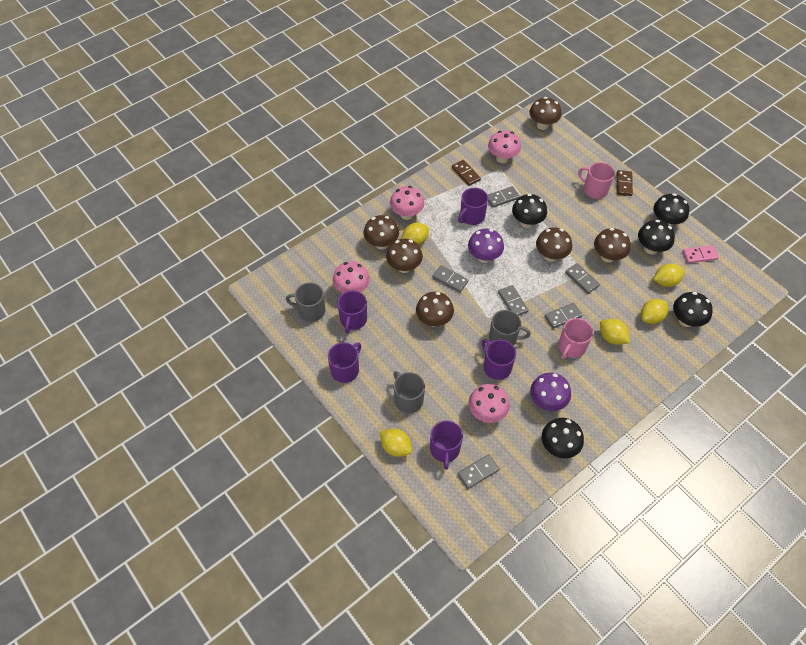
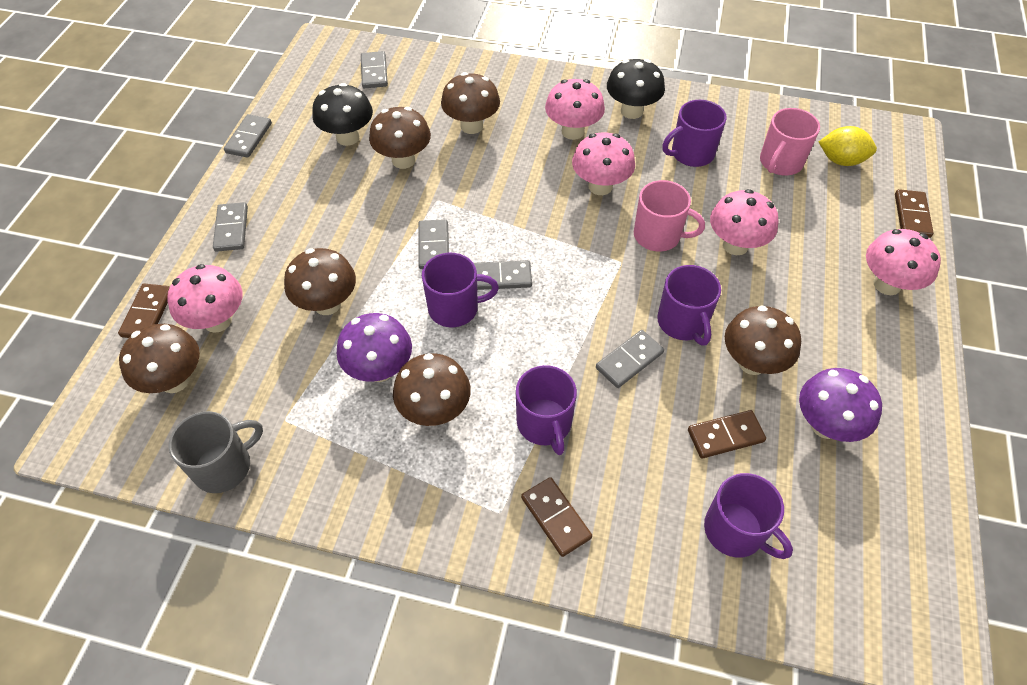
black mushroom: 5 -> 2
brown domino: 2 -> 4
grey mug: 3 -> 1
pink domino: 1 -> 0
pink mushroom: 4 -> 5
yellow lemon: 5 -> 1

